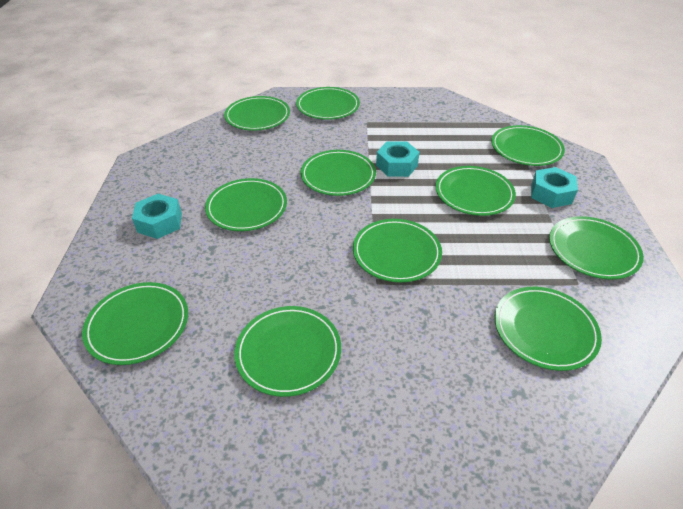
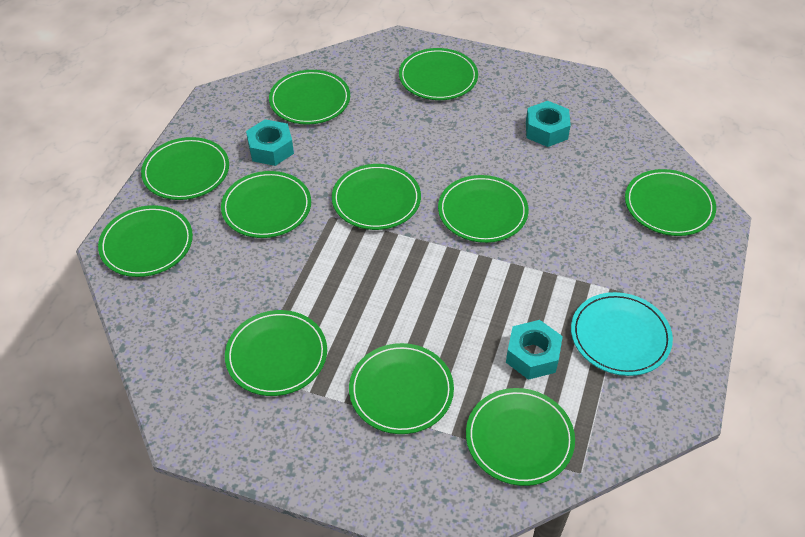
turquoise plate: 0 -> 1

